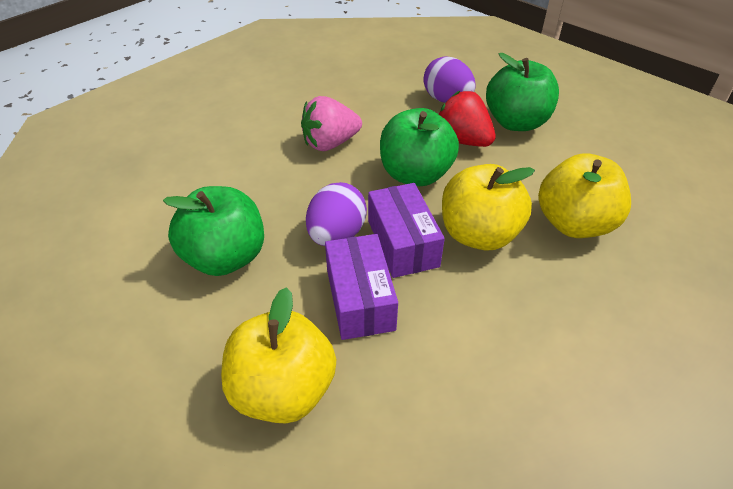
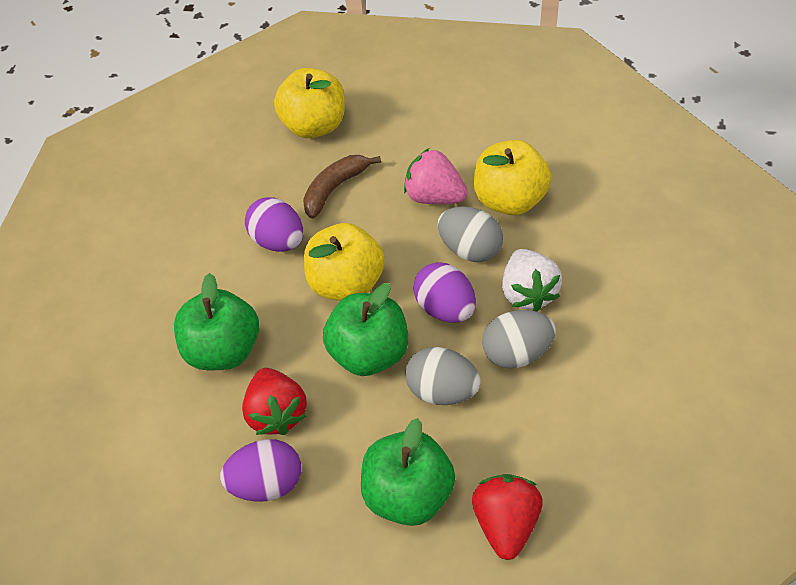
brown banana: 0 -> 1
grey egg: 0 -> 3
purple box: 2 -> 0
purple egg: 2 -> 3
red strawberry: 1 -> 2
white strawberry: 0 -> 1

